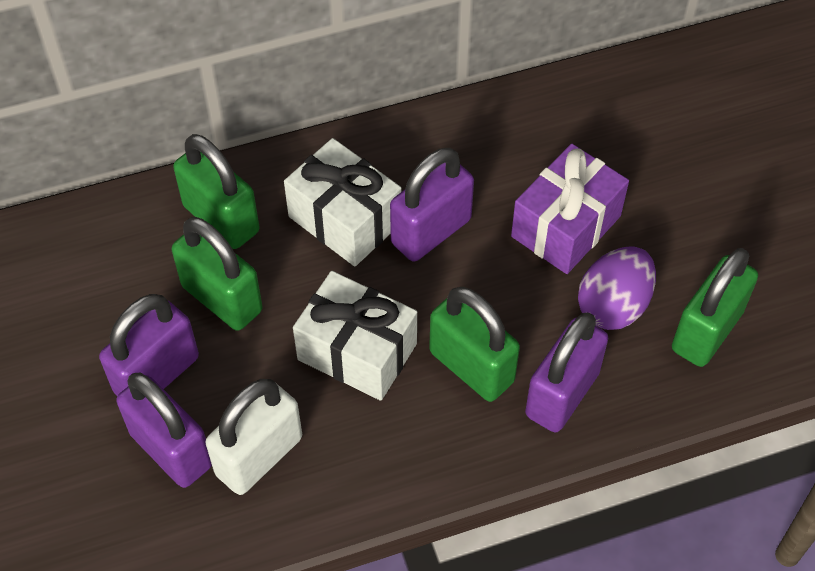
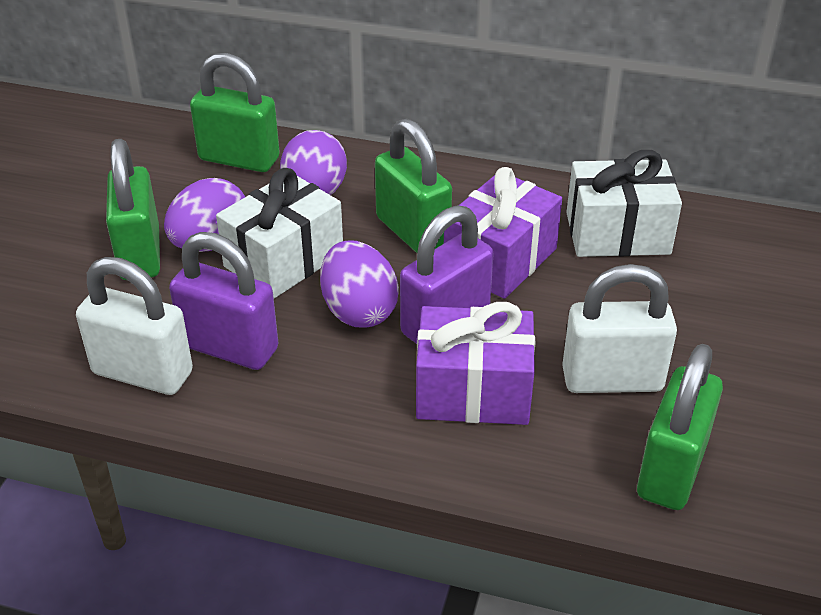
purple egg: 1 -> 3
purple gift: 1 -> 2
purple padlock: 4 -> 2
white padlock: 1 -> 2

